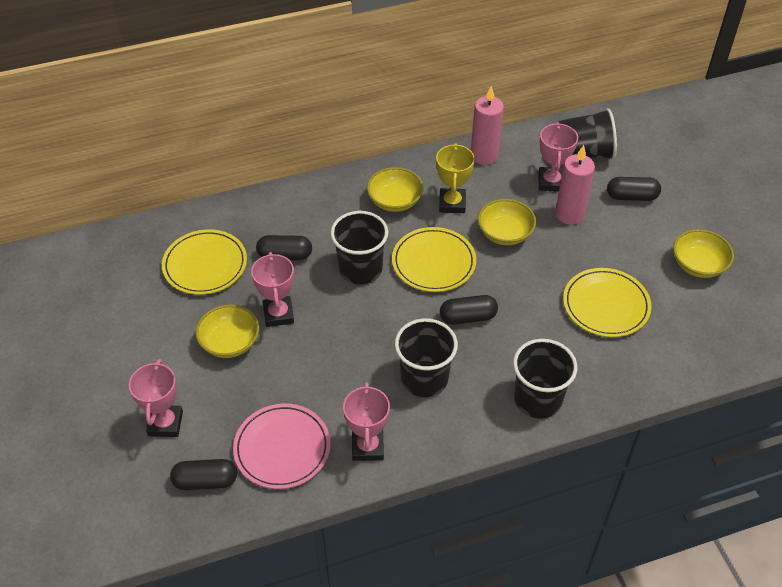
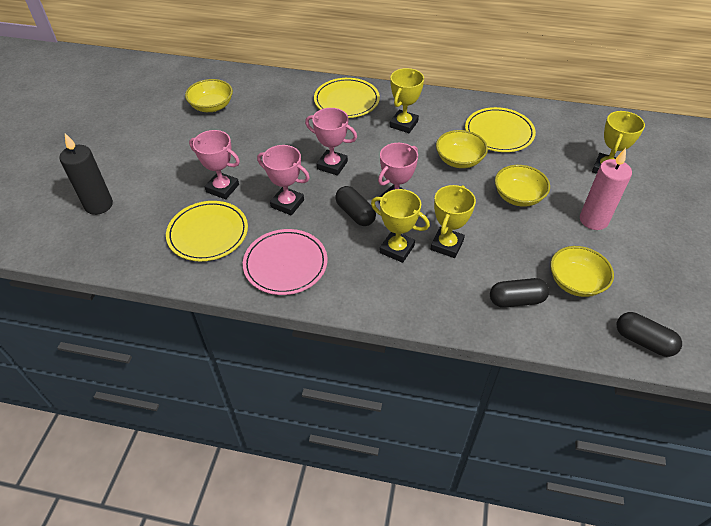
black candle: 0 -> 1
black capsule: 4 -> 3
black cup: 4 -> 0
pink candle: 2 -> 1
yellow trophy: 1 -> 4

